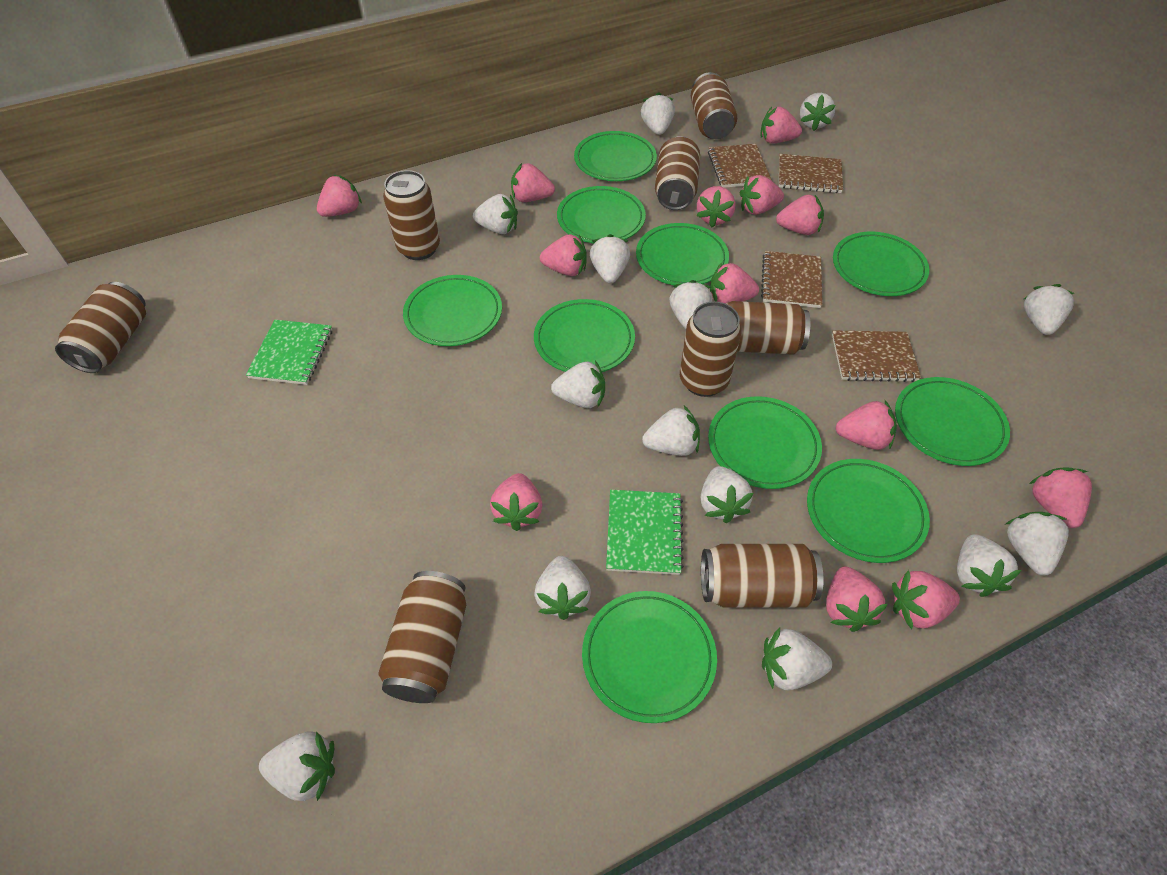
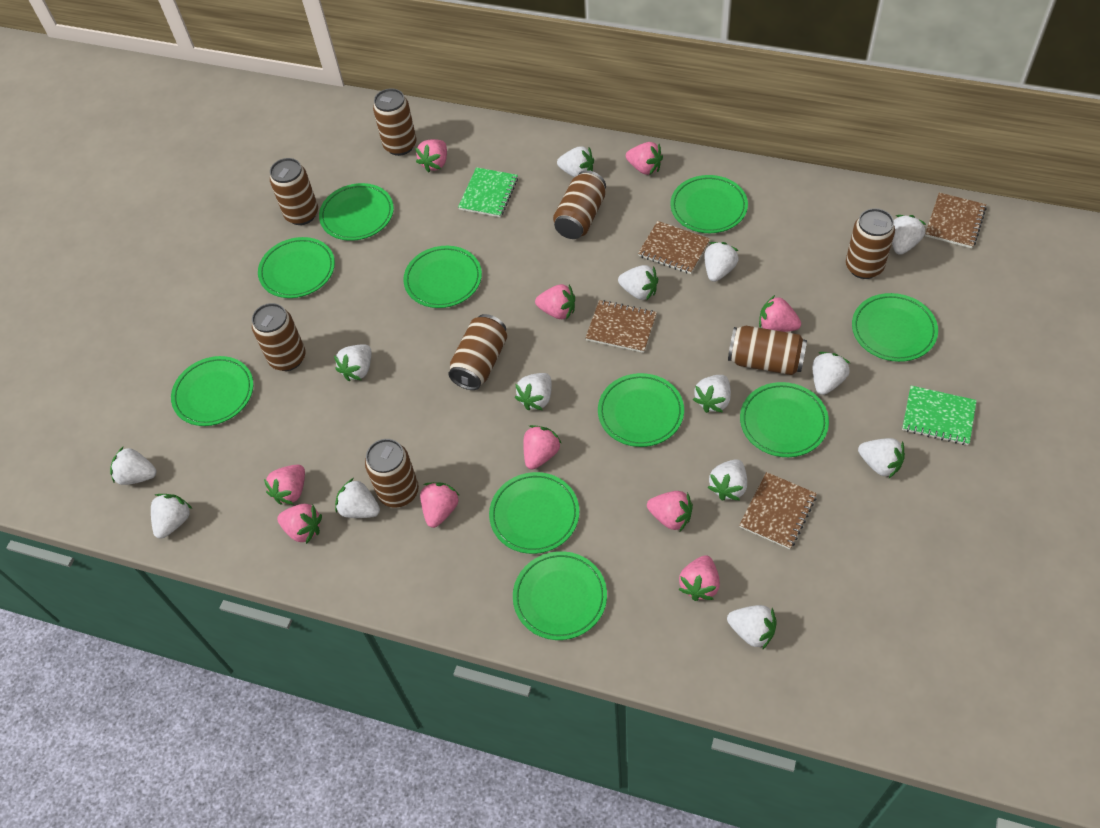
pink strawberry: 13 -> 10

